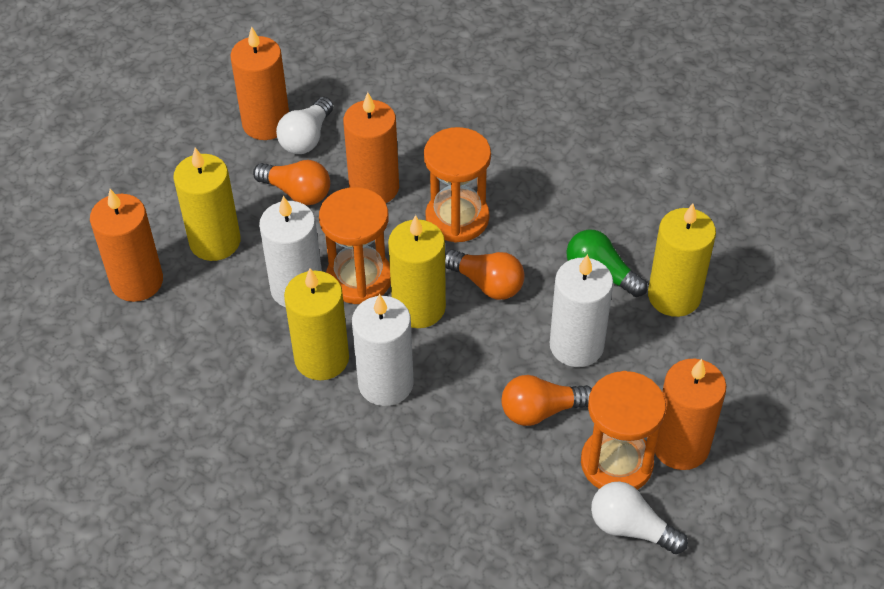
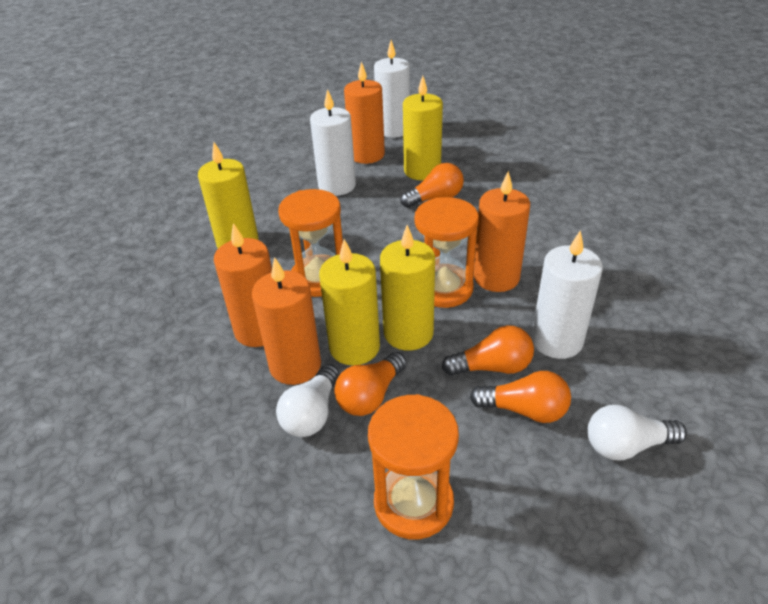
green light bulb: 1 -> 0
orange light bulb: 3 -> 4

